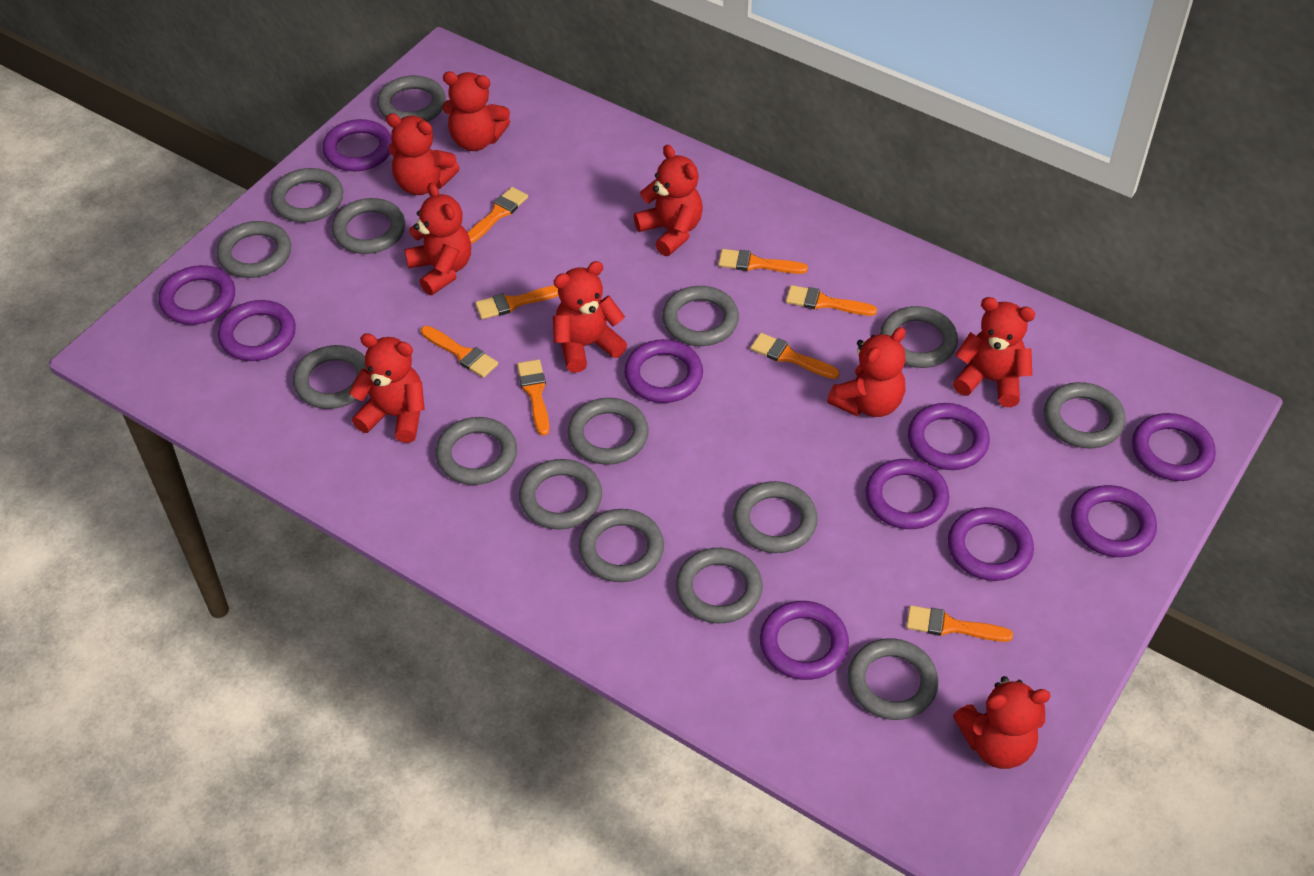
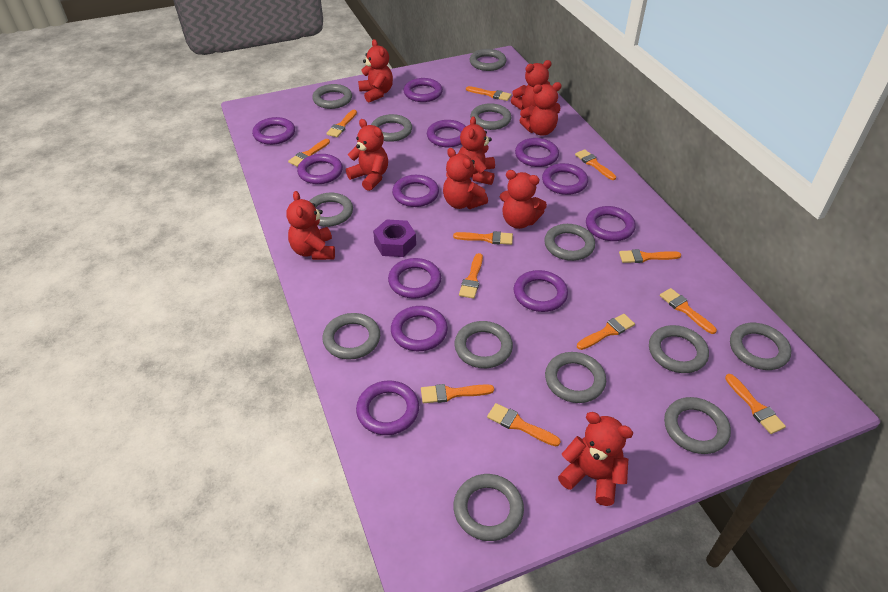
grey ring: 15 -> 13
orange brush: 8 -> 12
purple nut: 0 -> 1
purple ring: 10 -> 12

